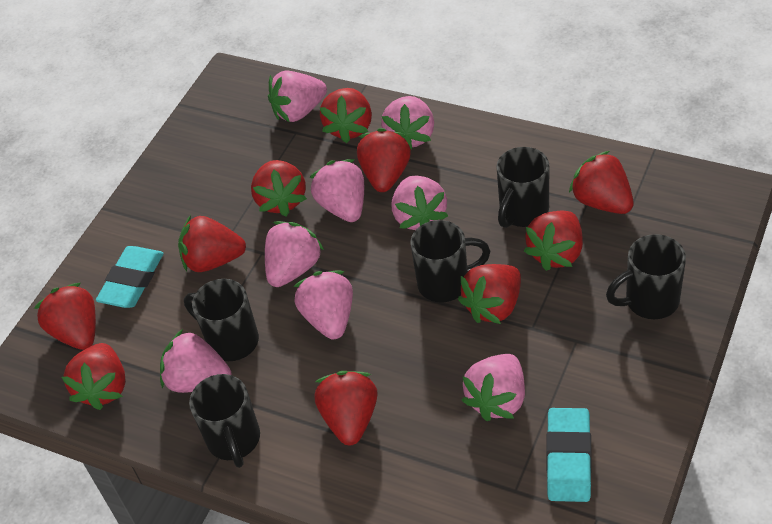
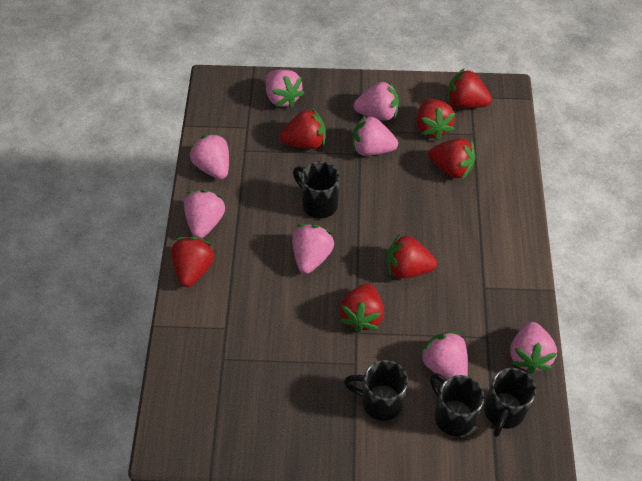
black mug: 5 -> 4
red strawberry: 10 -> 7
turquoise eraser: 2 -> 0

